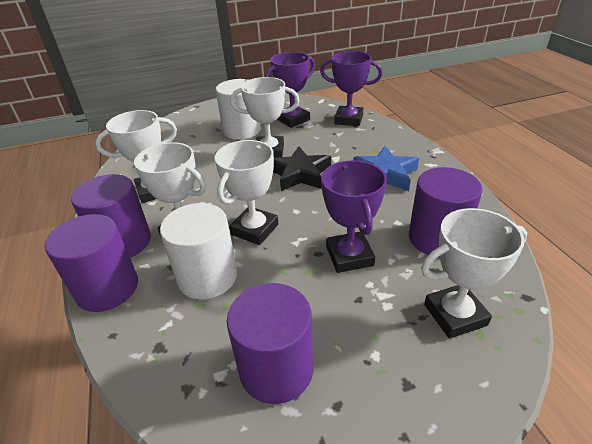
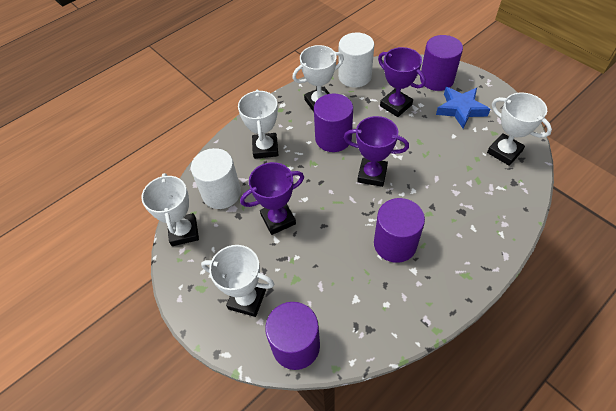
black star: 1 -> 0

